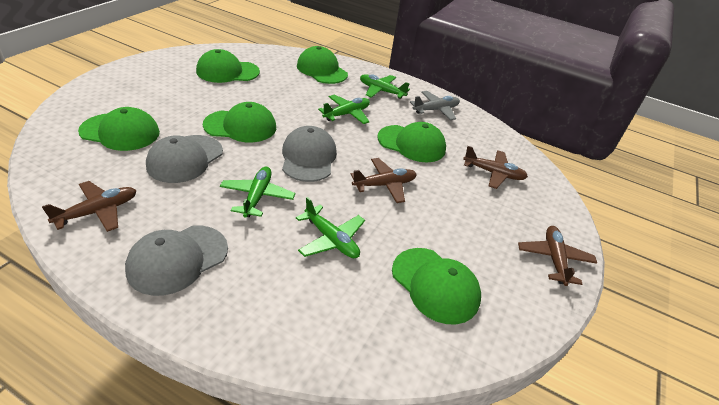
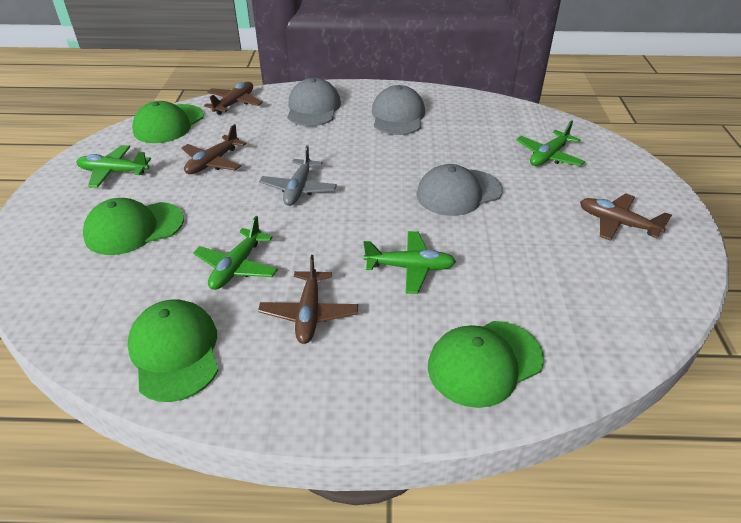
green cap: 6 -> 4

